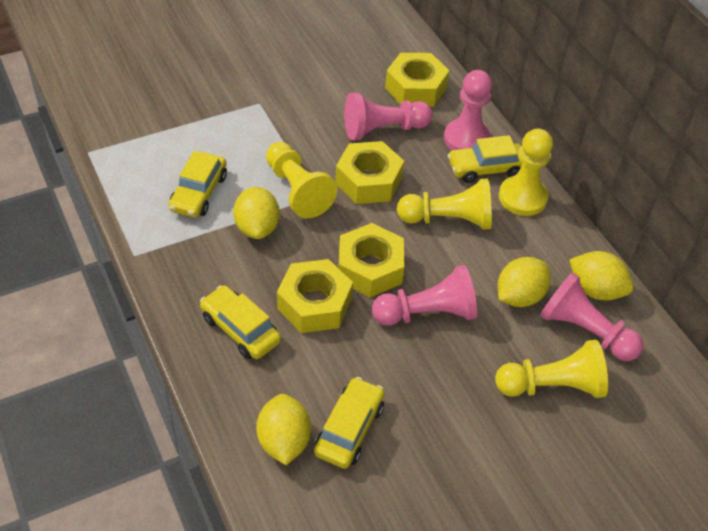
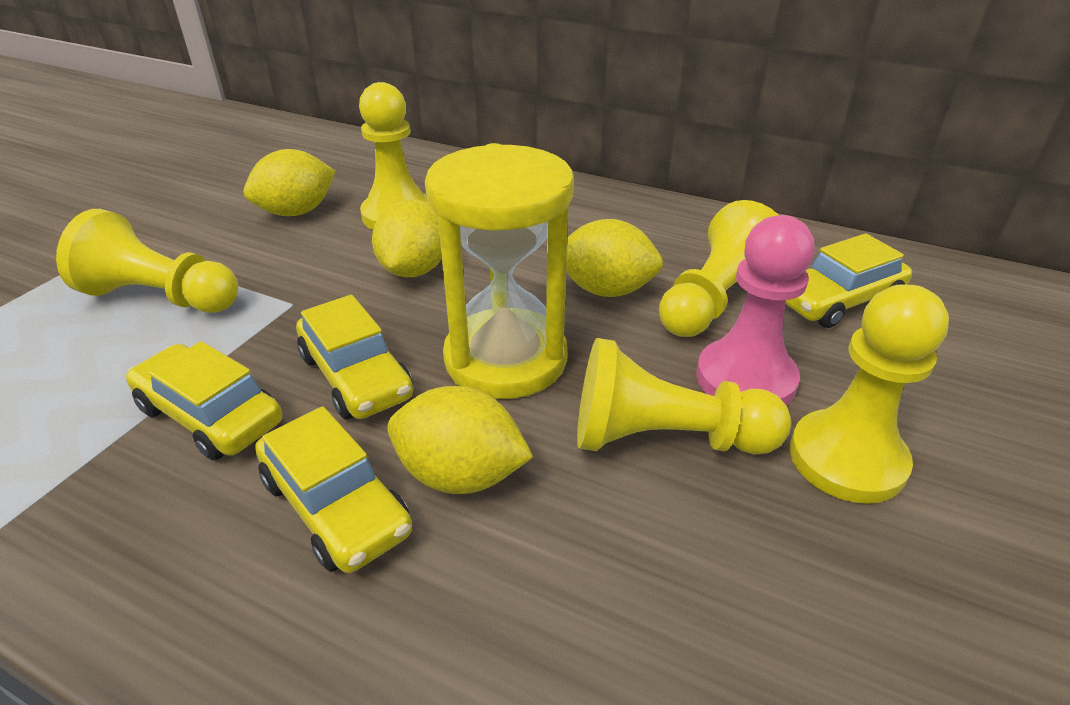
pink pawn: 4 -> 1
yellow hourglass: 0 -> 1
yellow nut: 4 -> 0
yellow pawn: 4 -> 5

